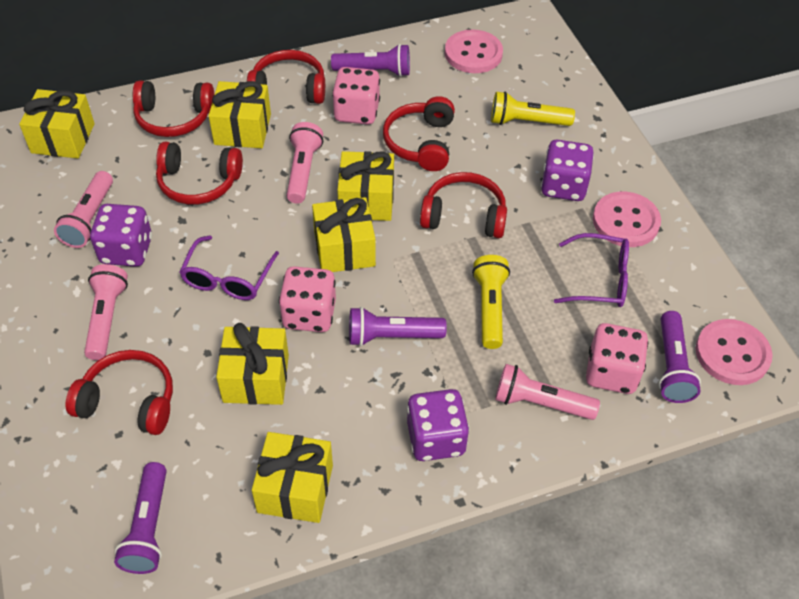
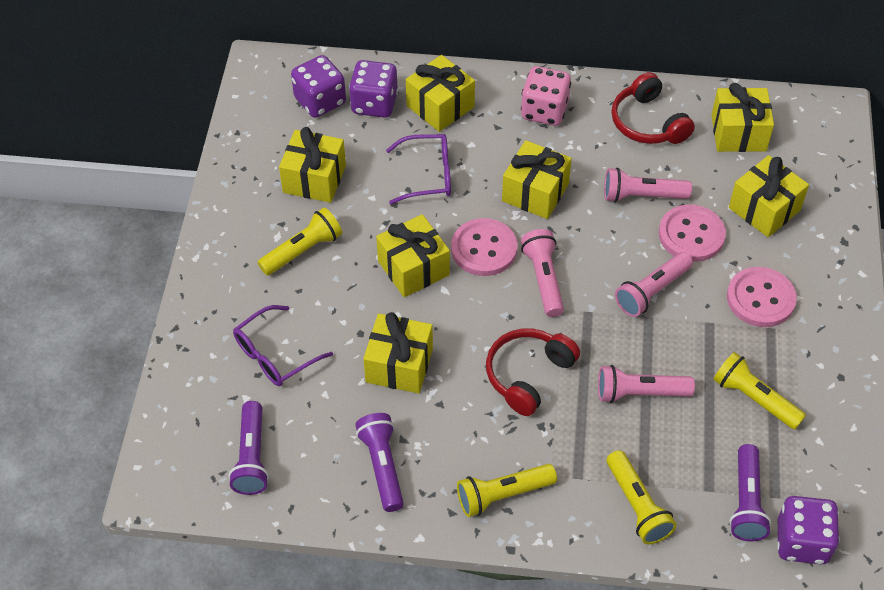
pink dice: 3 -> 1
purple flashlight: 4 -> 3
red headphones: 6 -> 2
yellow flashlight: 2 -> 4
yellow gift: 6 -> 7

